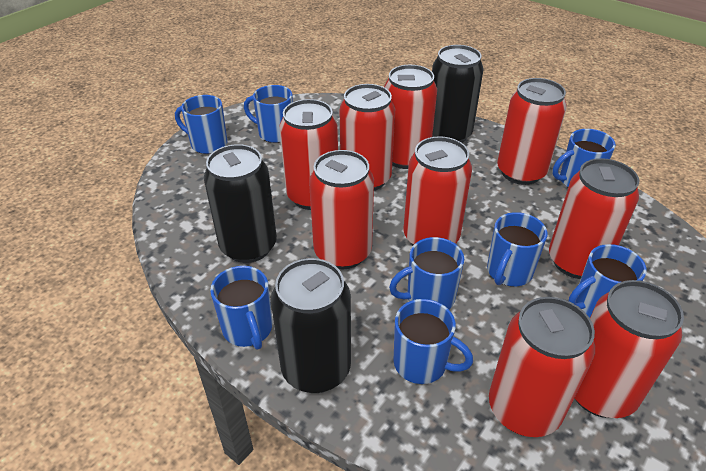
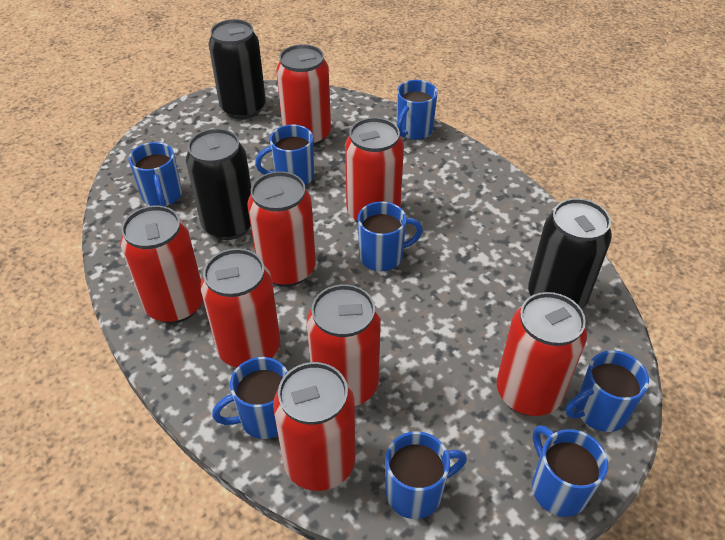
red can: 9 -> 8

